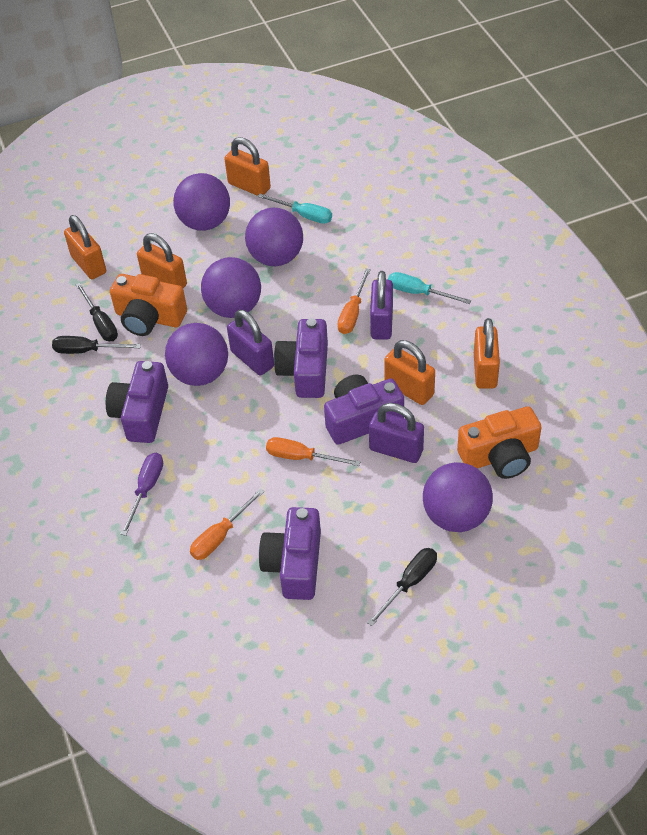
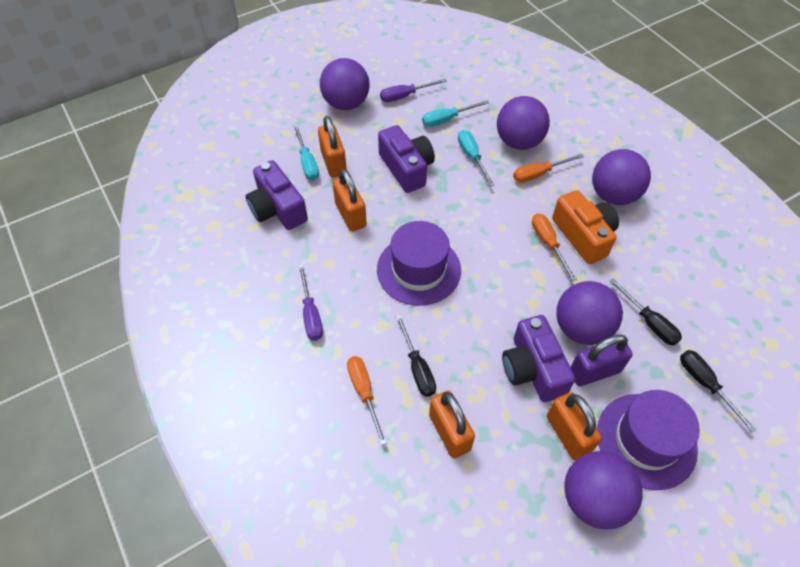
orange camera: 2 -> 1
orange padlock: 5 -> 4
purple camera: 4 -> 3
purple hat: 0 -> 2
purple padlock: 3 -> 1
purple screwdriver: 1 -> 2
turquoise screwdriver: 2 -> 3

